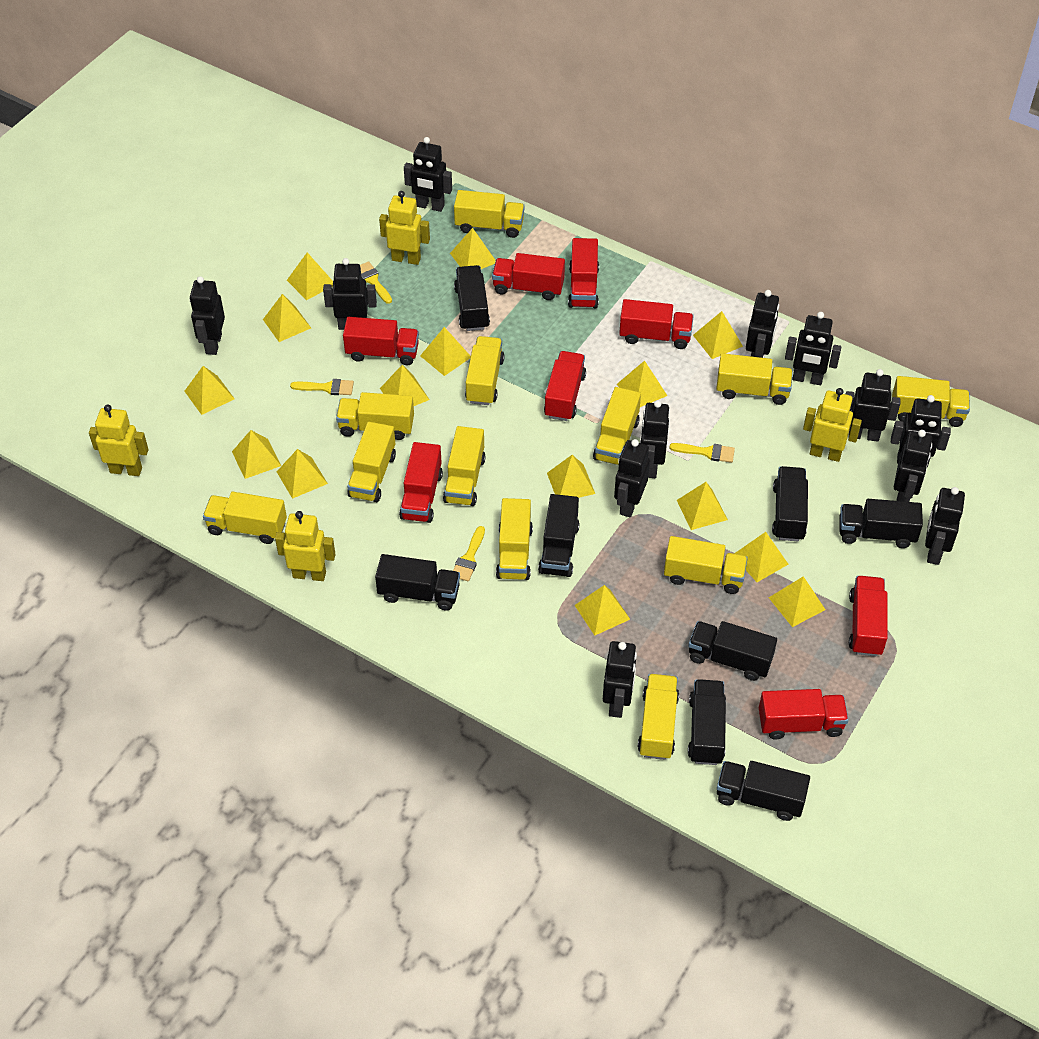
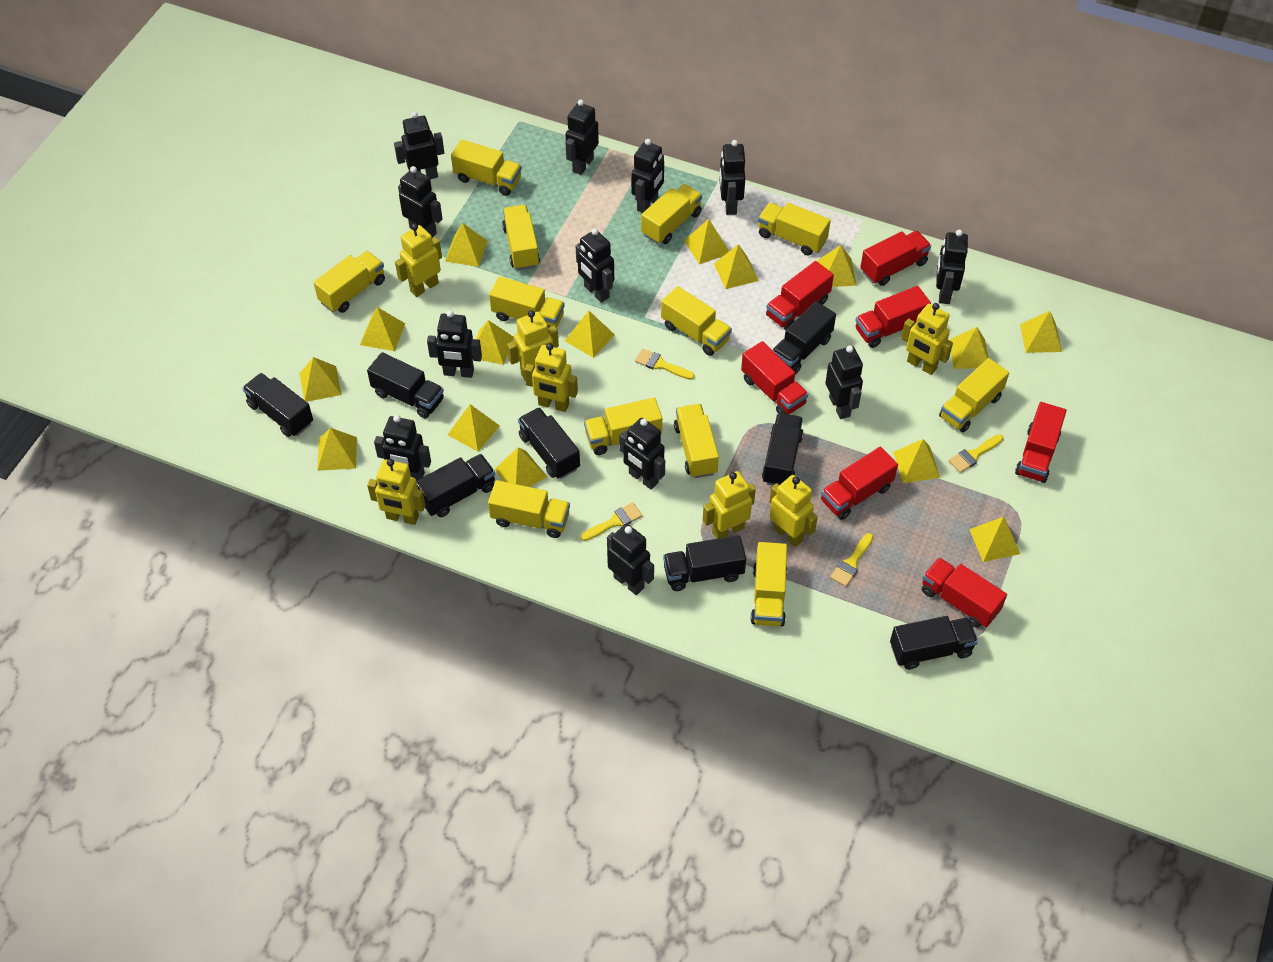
red truck: 8 -> 7
yellow robot: 4 -> 7

